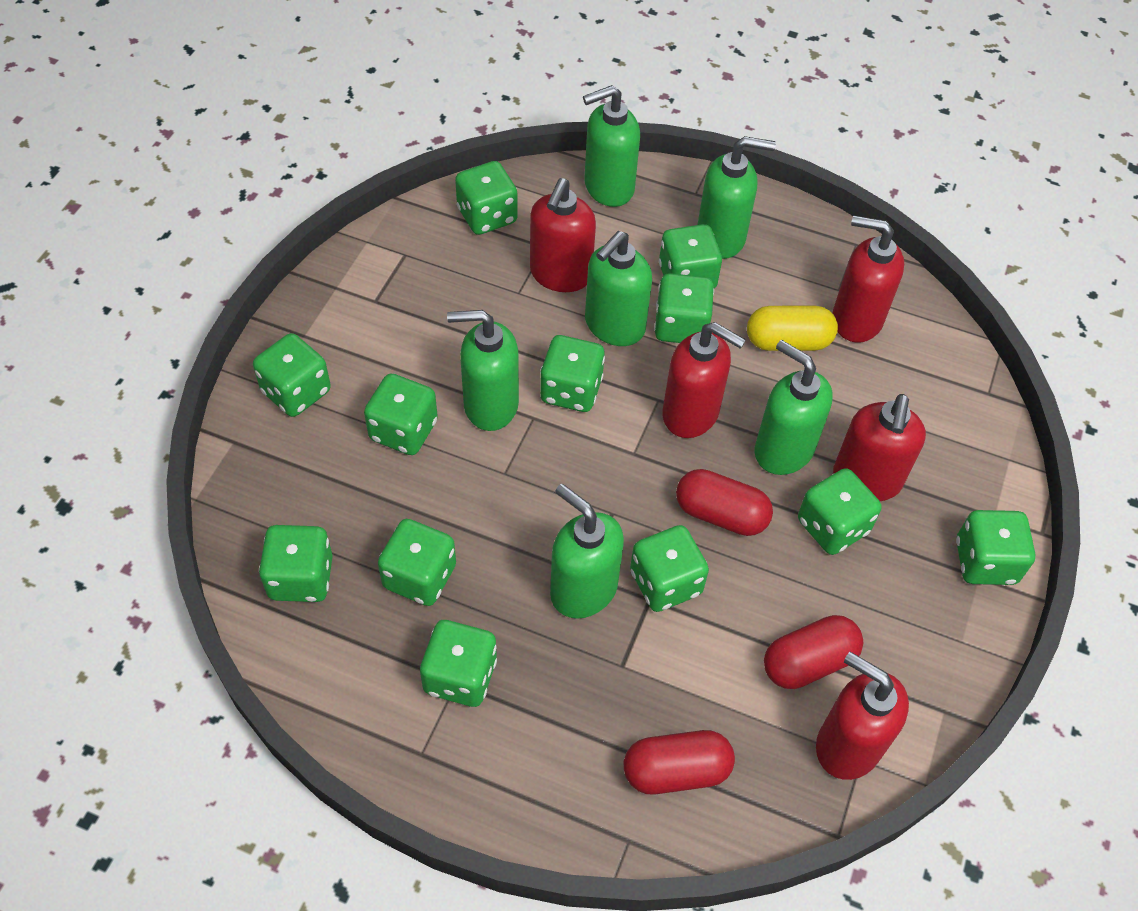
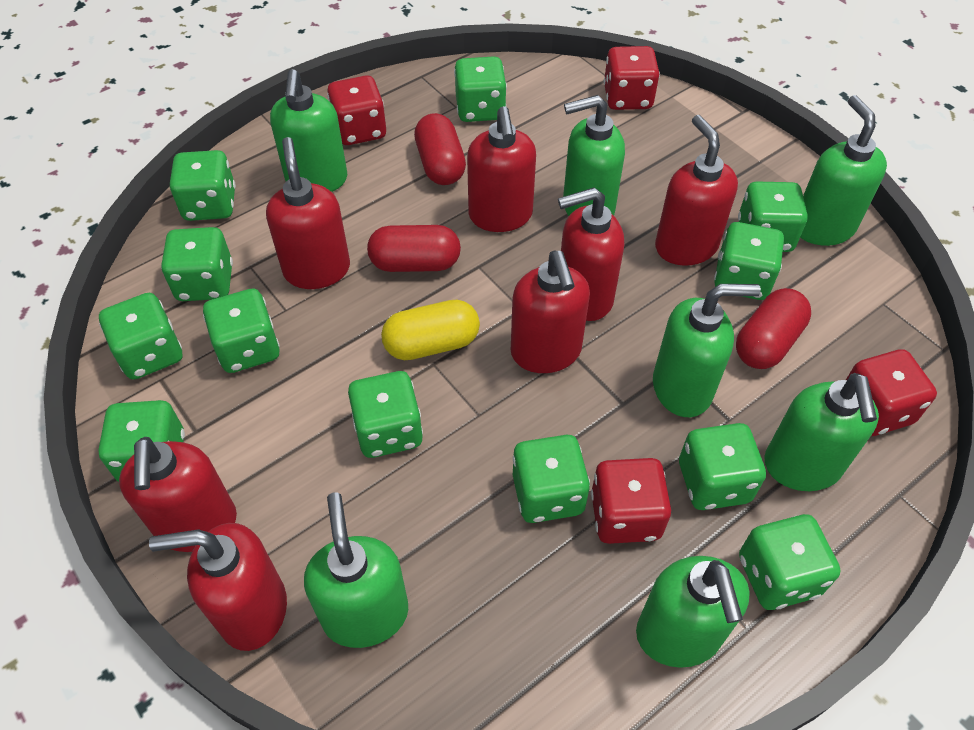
green soap dispenser: 6 -> 7
red dice: 0 -> 4
red soap dispenser: 5 -> 7

